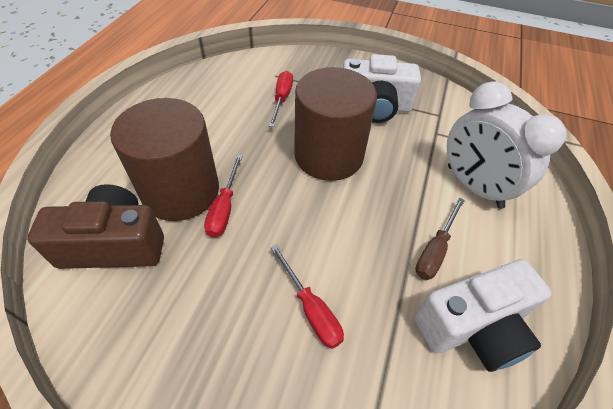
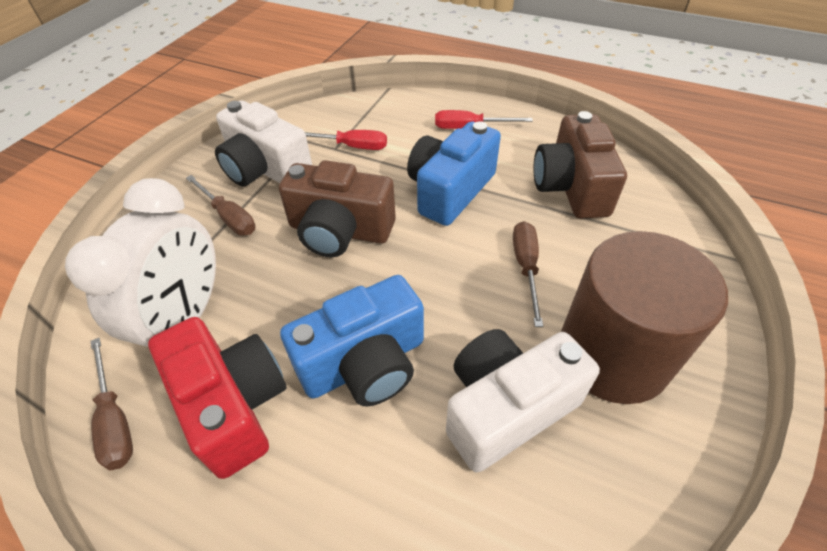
blue camera: 0 -> 2
brown camera: 1 -> 2
brown cylinder: 2 -> 1
brown screwdriver: 1 -> 3
red camera: 0 -> 1
red screwdriver: 3 -> 2

